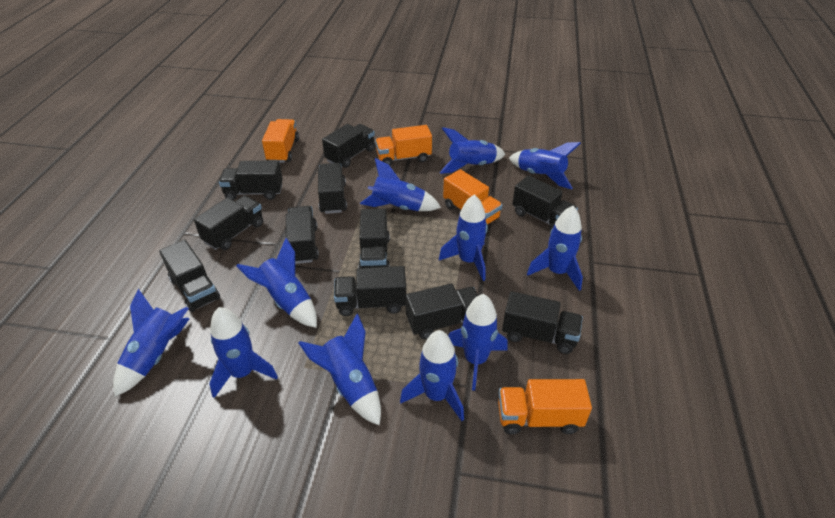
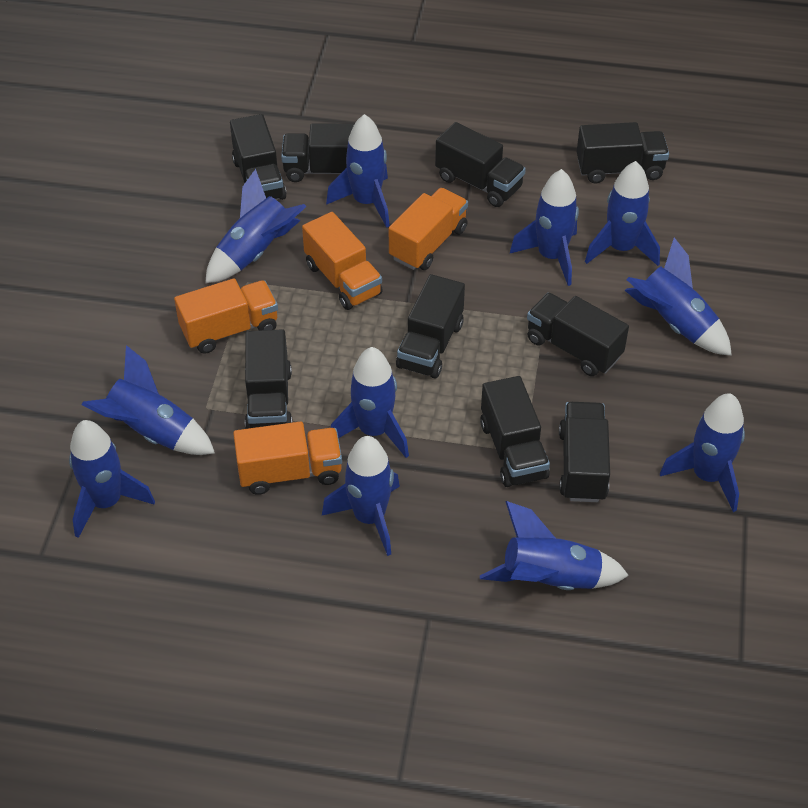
black truck: 11 -> 9

